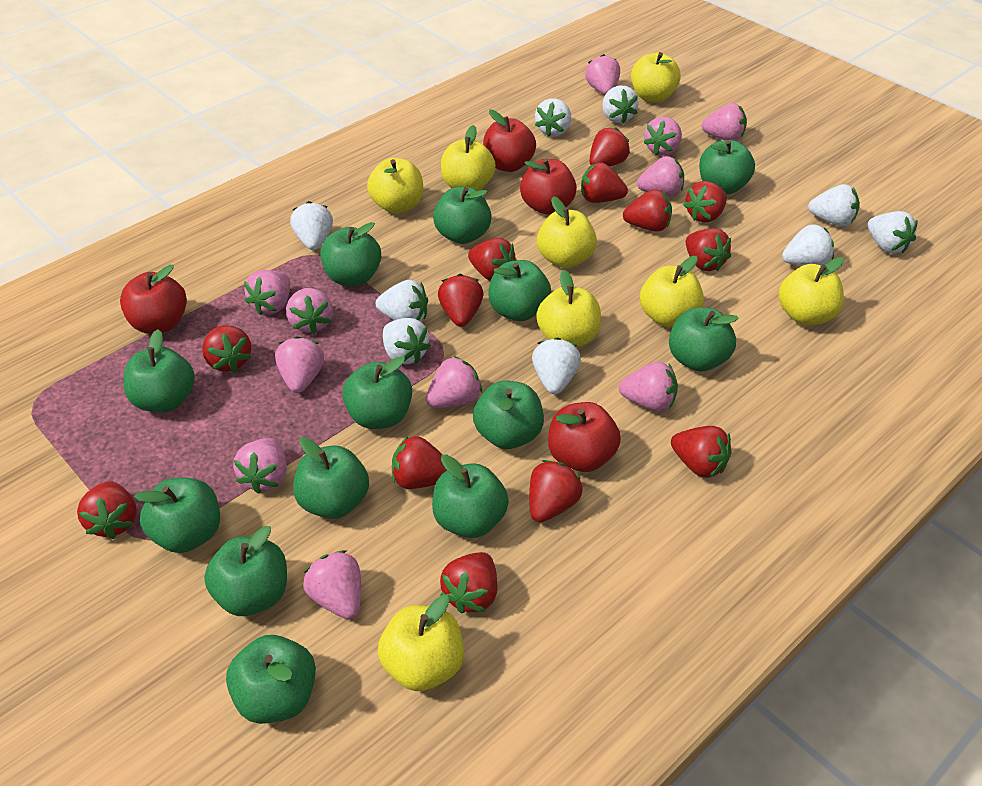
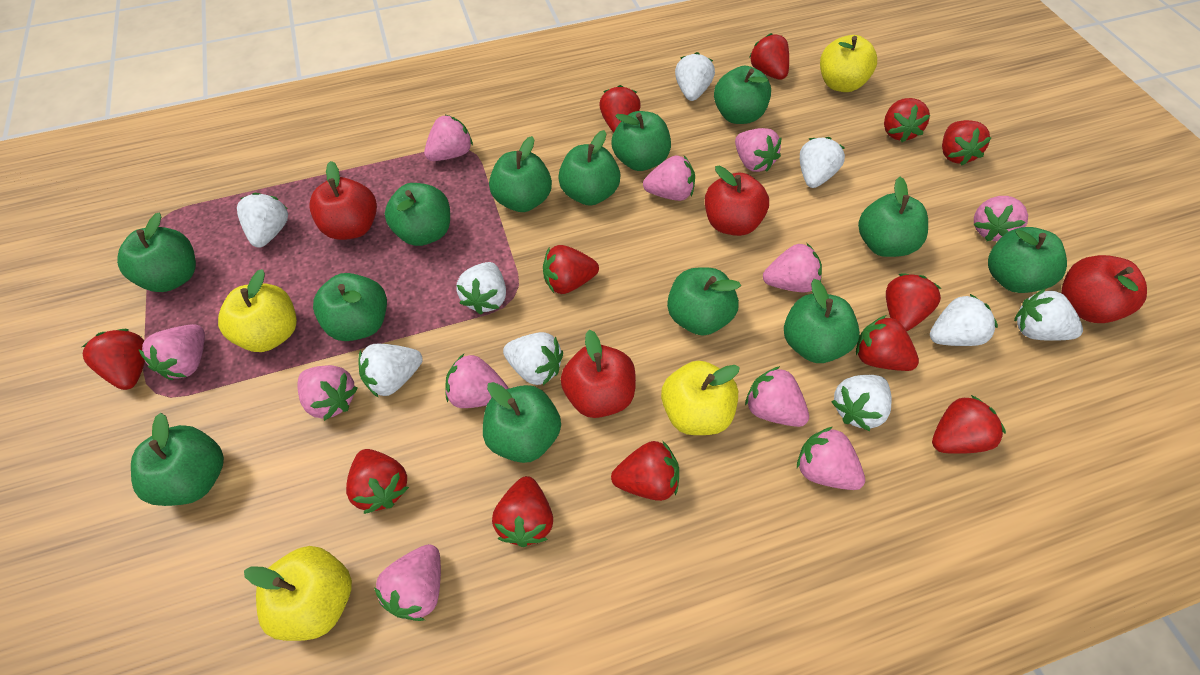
red strawberry: 13 -> 12
yellow apple: 8 -> 4

